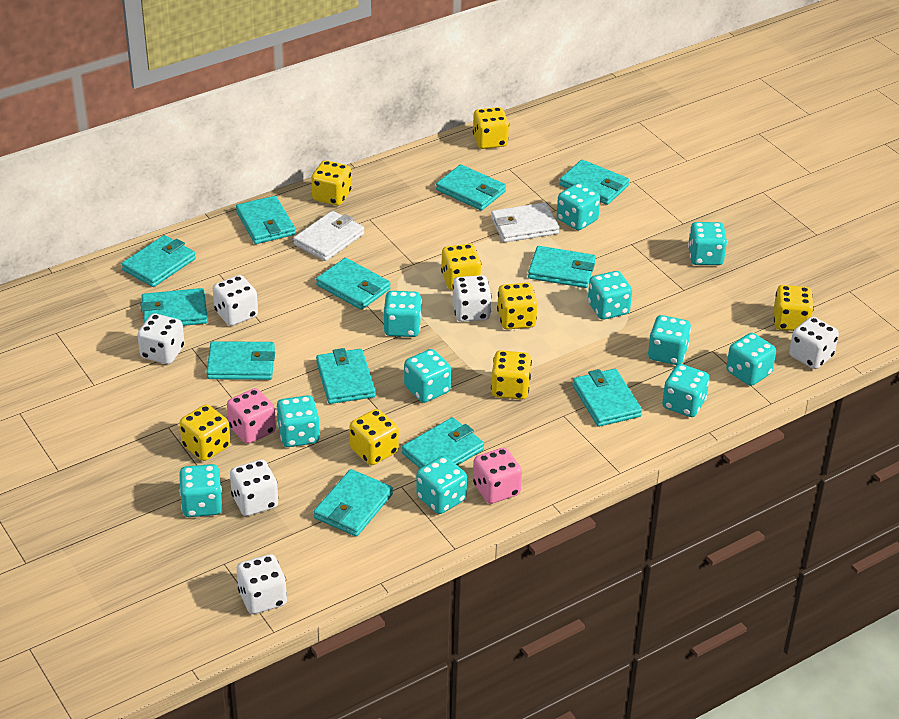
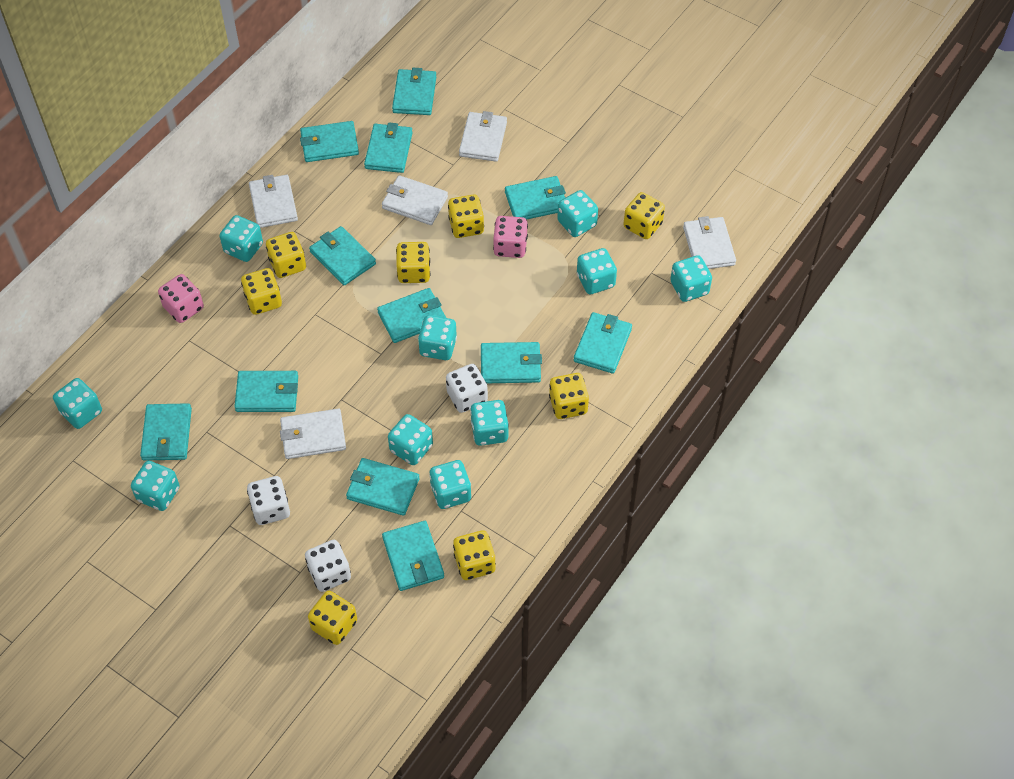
turquoise dice: 11 -> 10
white dice: 6 -> 3
white wallet: 2 -> 5

